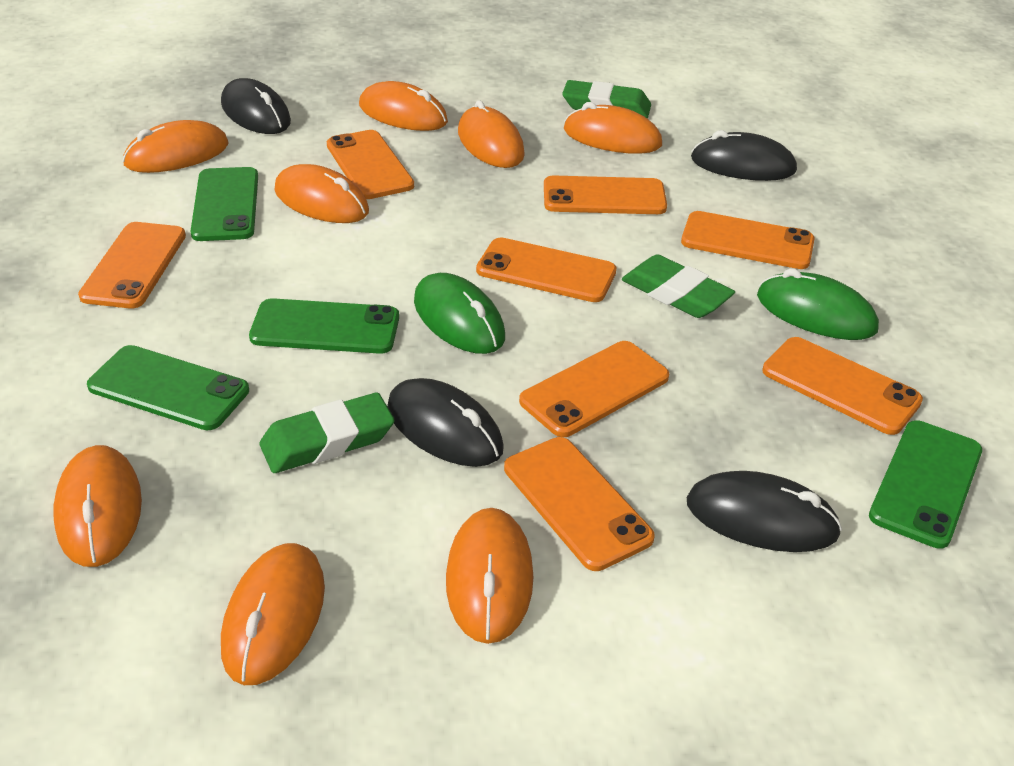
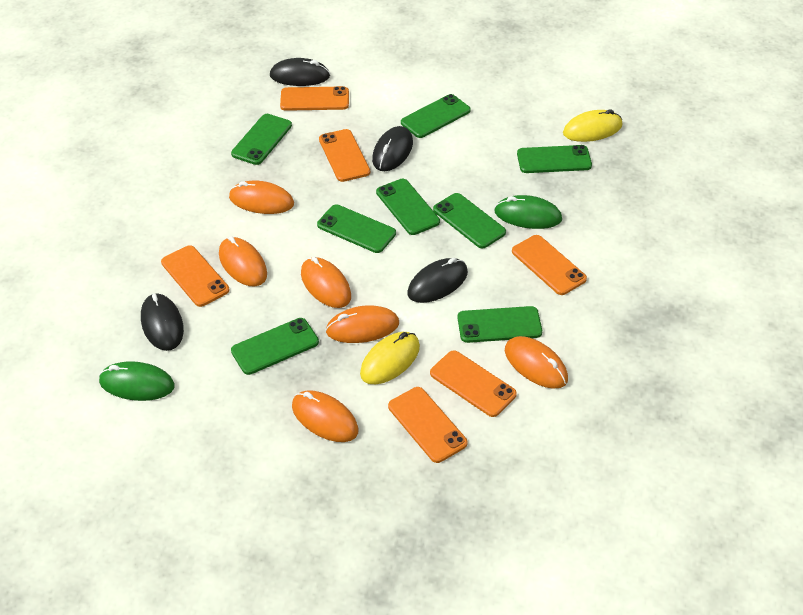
green eraser: 3 -> 0
green phone: 4 -> 8
orange mouse: 8 -> 6
orange phone: 8 -> 6
yellow mouse: 0 -> 2

